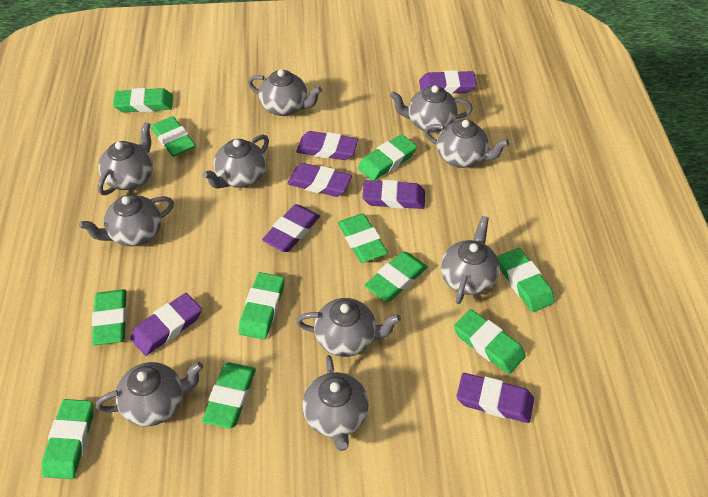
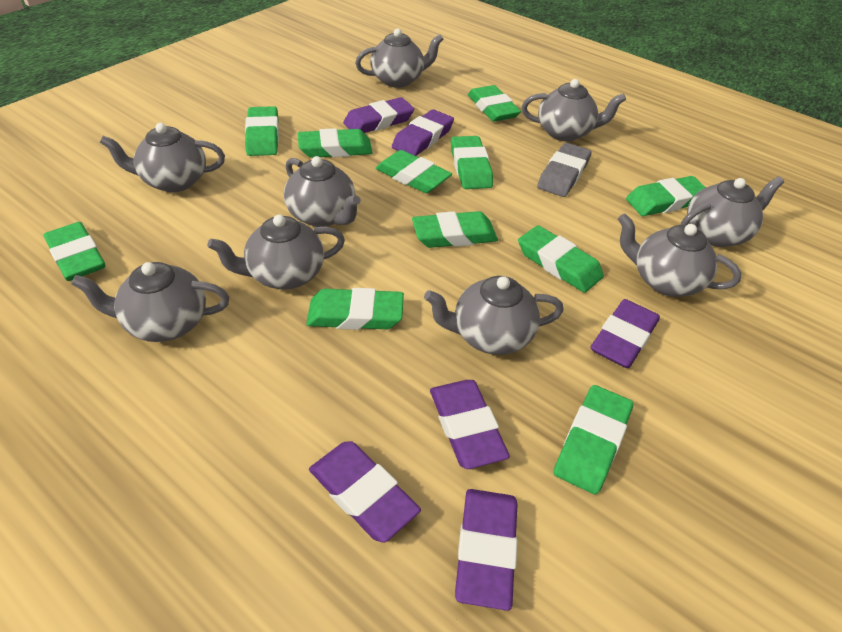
grey eraser: 0 -> 1
grey teapot: 10 -> 9
purple eraser: 7 -> 6

